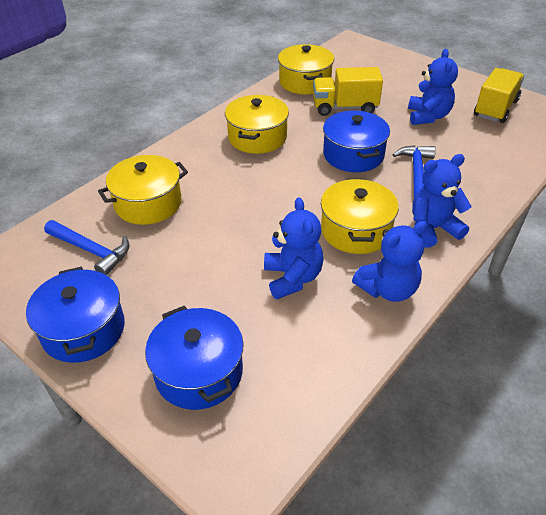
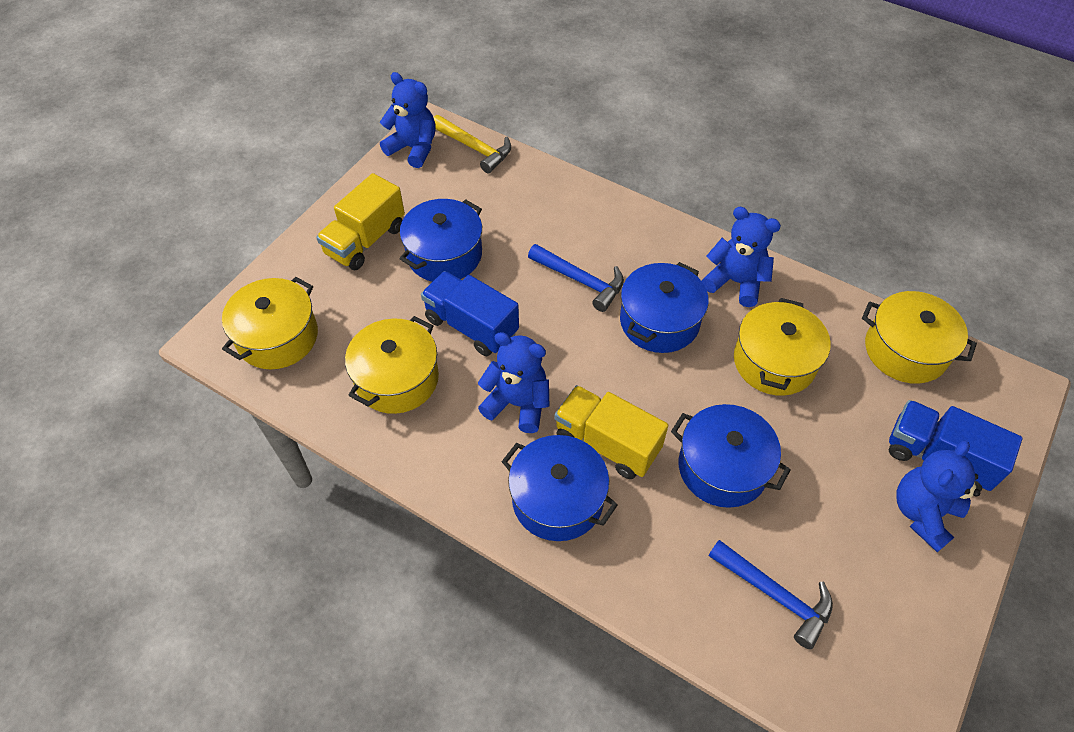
blue pot: 3 -> 4
blue truck: 0 -> 2
yellow hammer: 0 -> 1

